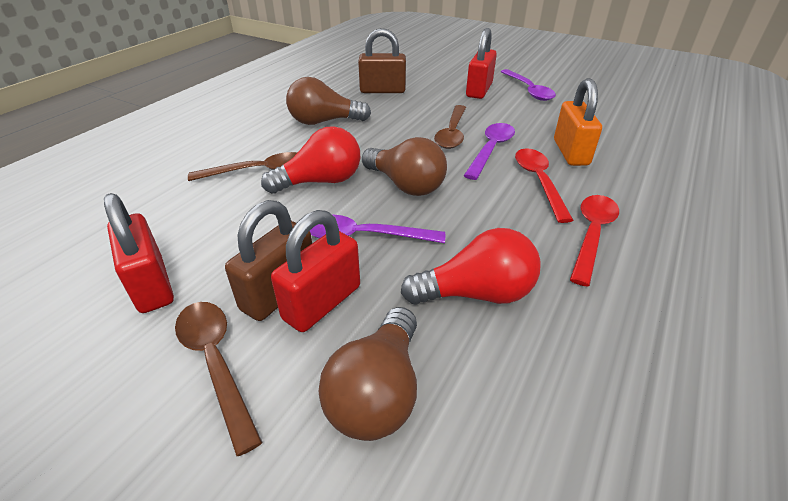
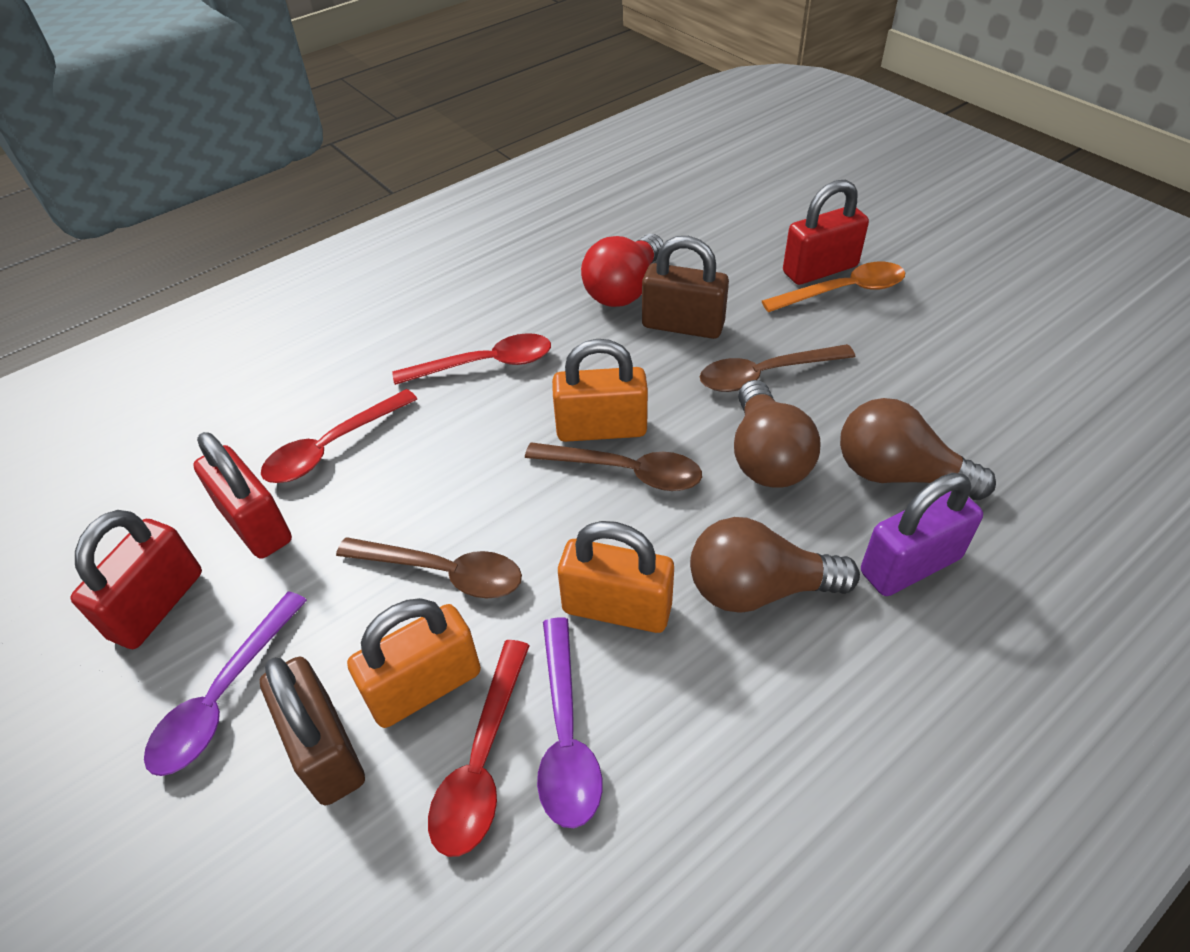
orange padlock: 1 -> 3
orange spoon: 0 -> 1
purple padlock: 0 -> 1
purple spoon: 3 -> 2
red light bulb: 2 -> 1
red spoon: 2 -> 3

